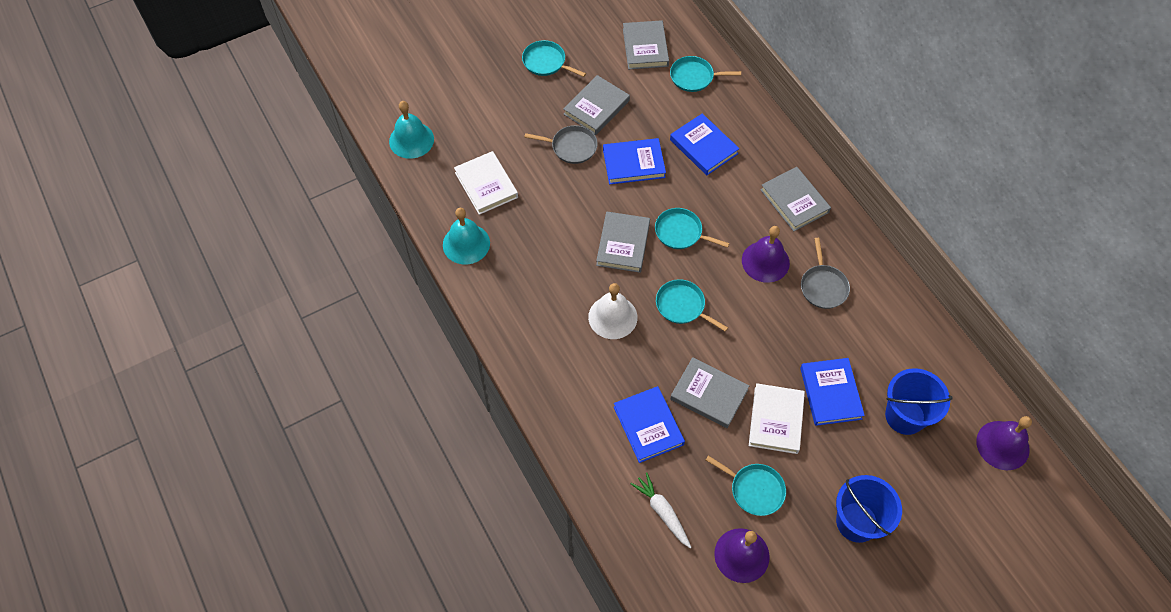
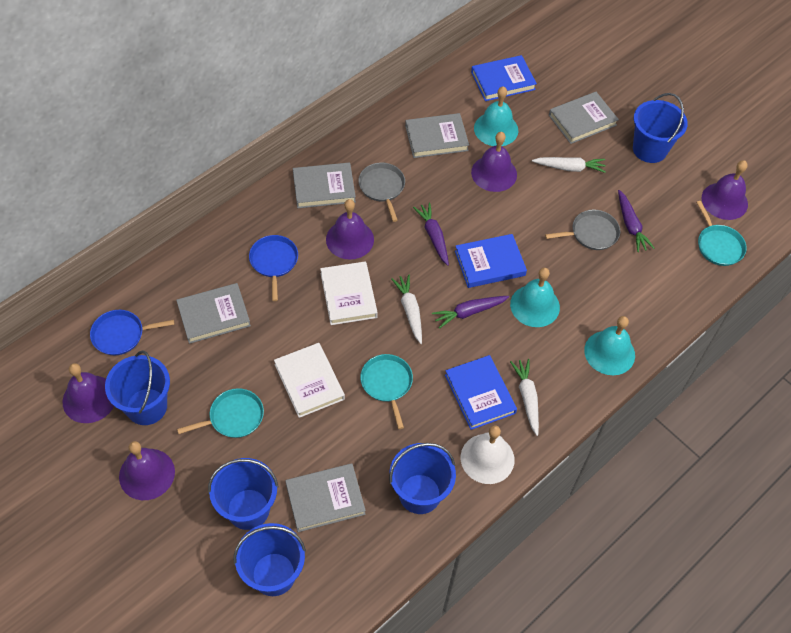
blue book: 4 -> 3
blue bucket: 2 -> 5
blue pan: 0 -> 2
purple bell: 3 -> 5
purple carrot: 0 -> 3
turquoise bell: 2 -> 3
turquoise pan: 5 -> 3
white carrot: 1 -> 3

